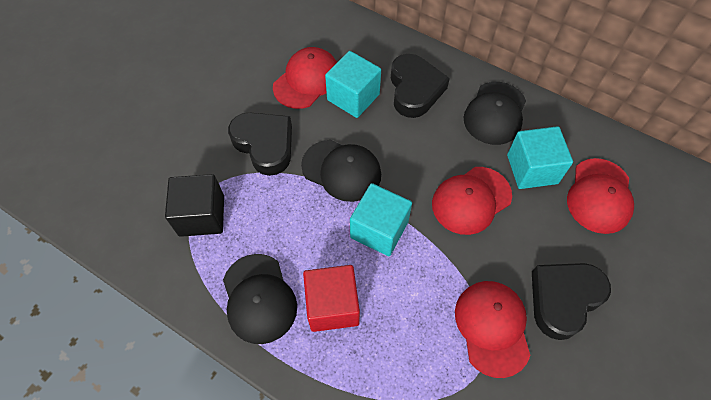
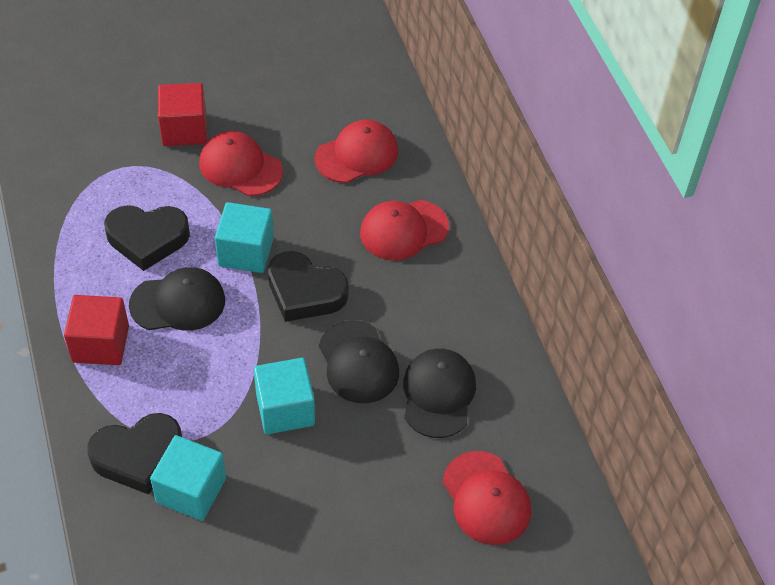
black cube: 1 -> 0
red cube: 1 -> 2

